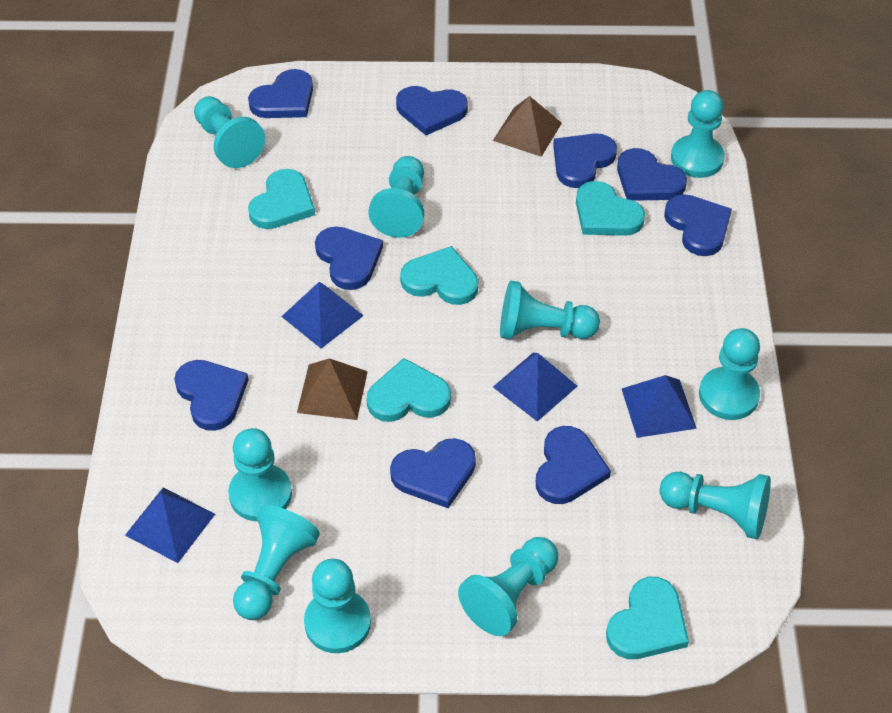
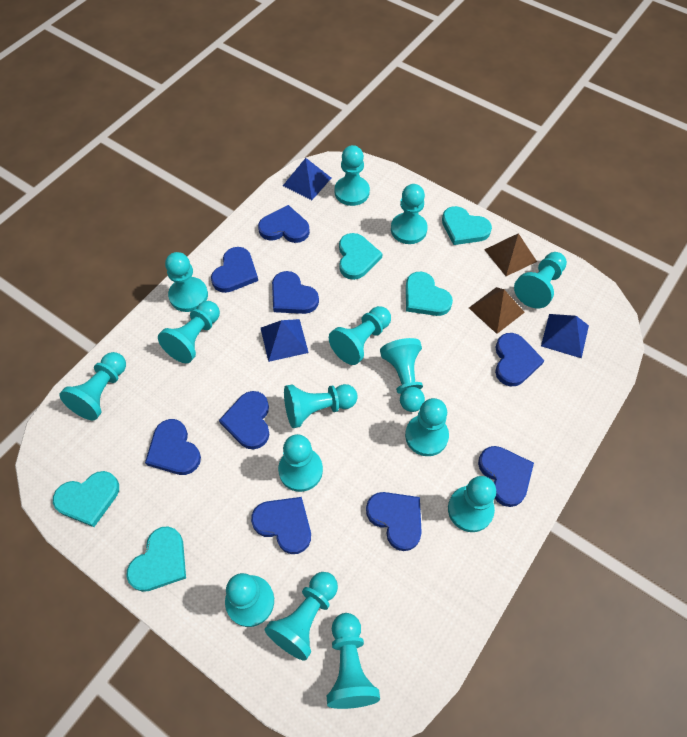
blue pyramid: 4 -> 3
turquoise pawn: 10 -> 15

